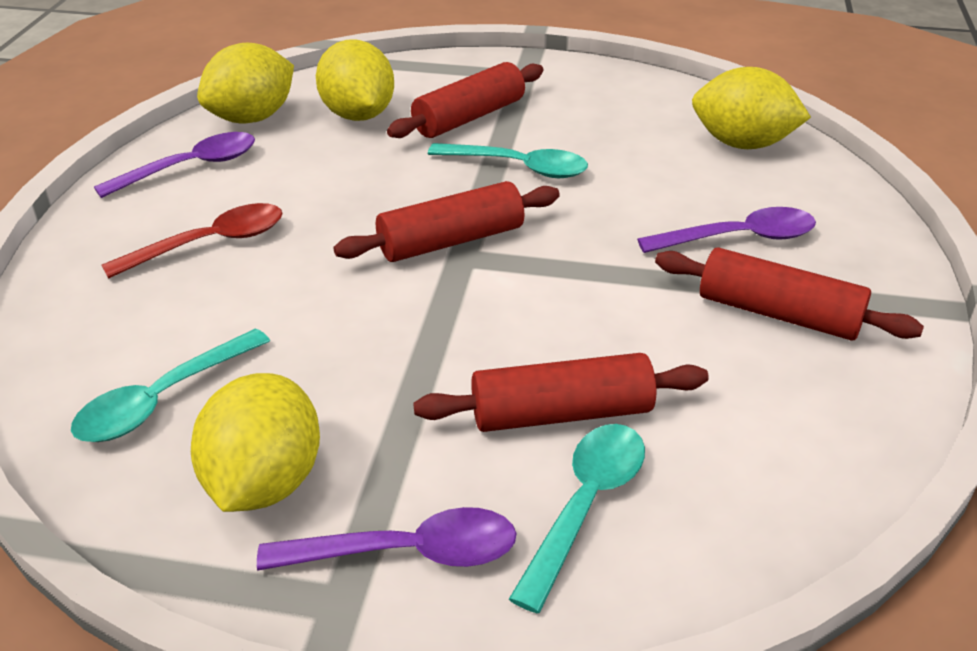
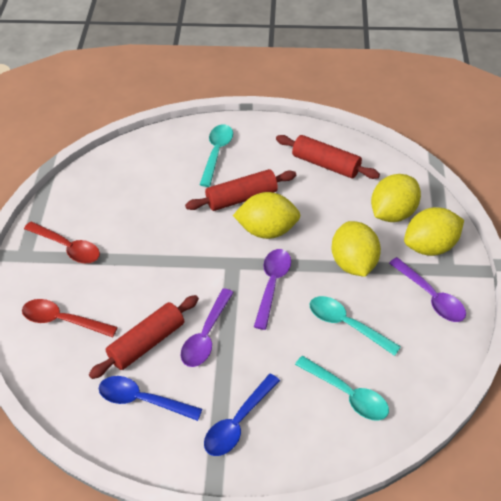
blue spoon: 0 -> 2
red rolling pin: 4 -> 3
red spoon: 1 -> 2

